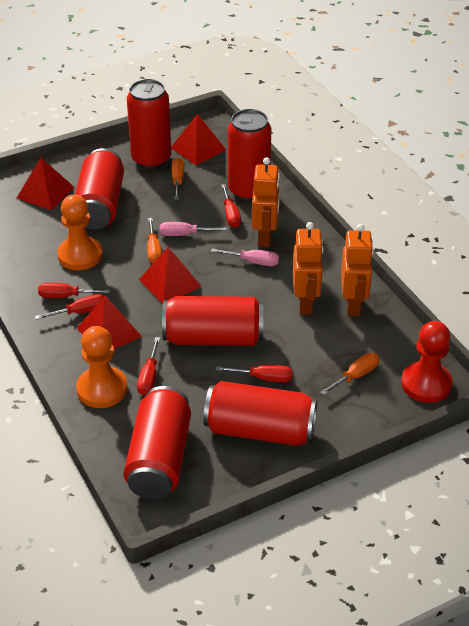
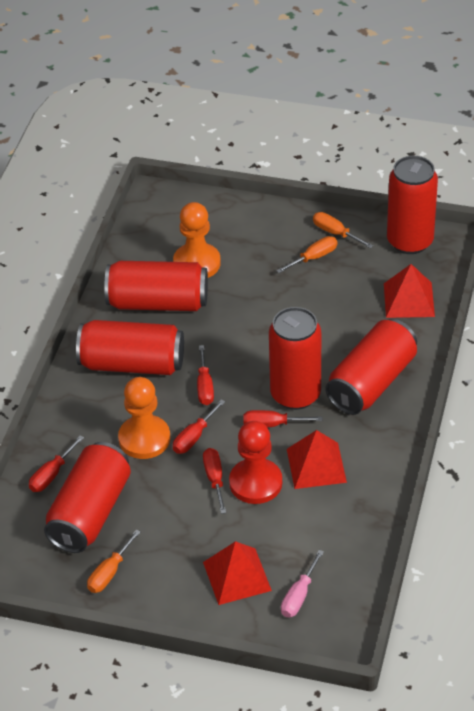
orange robot: 3 -> 0
pink screwdriver: 2 -> 1
red pyramid: 4 -> 3

